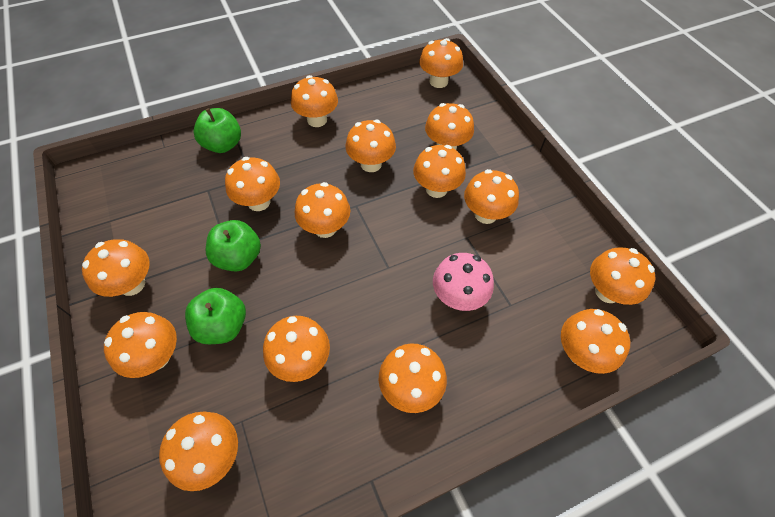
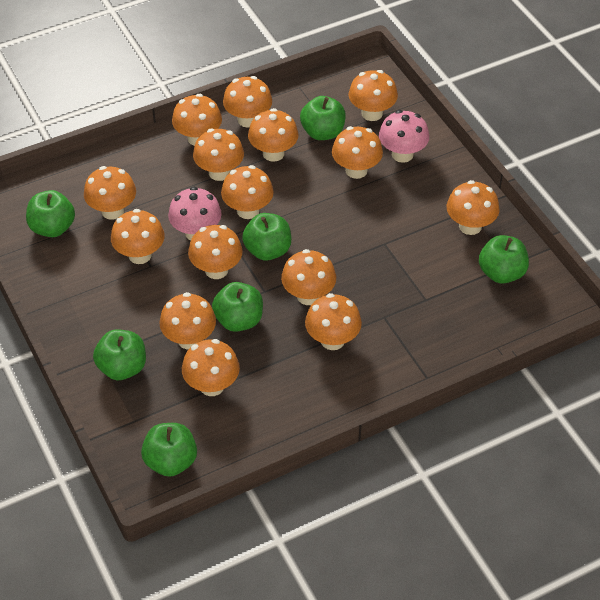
green apple: 3 -> 7
pink mushroom: 1 -> 2

